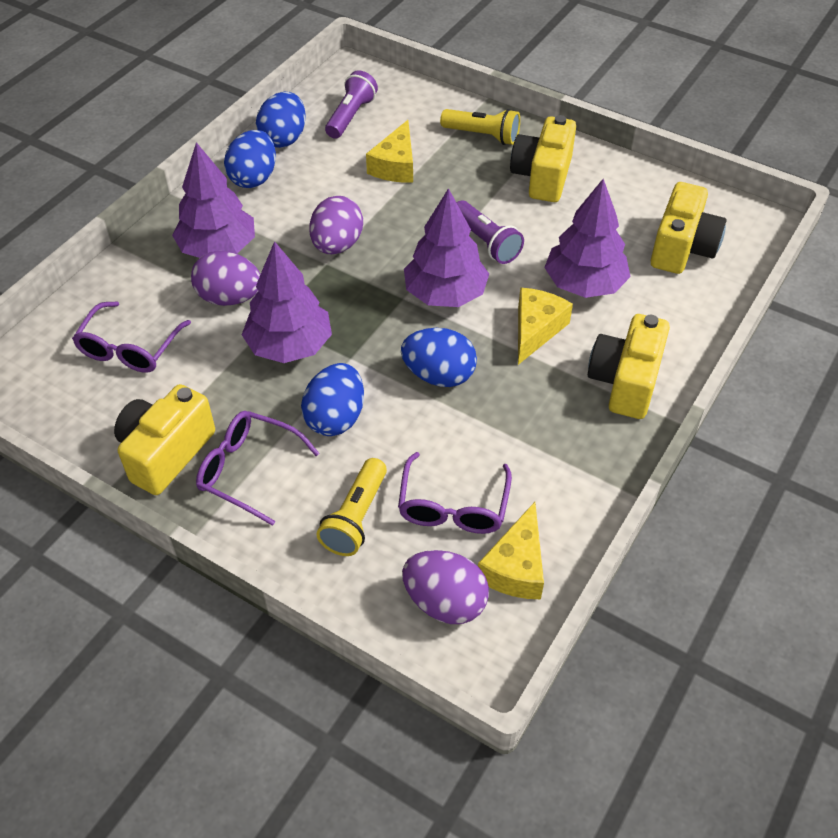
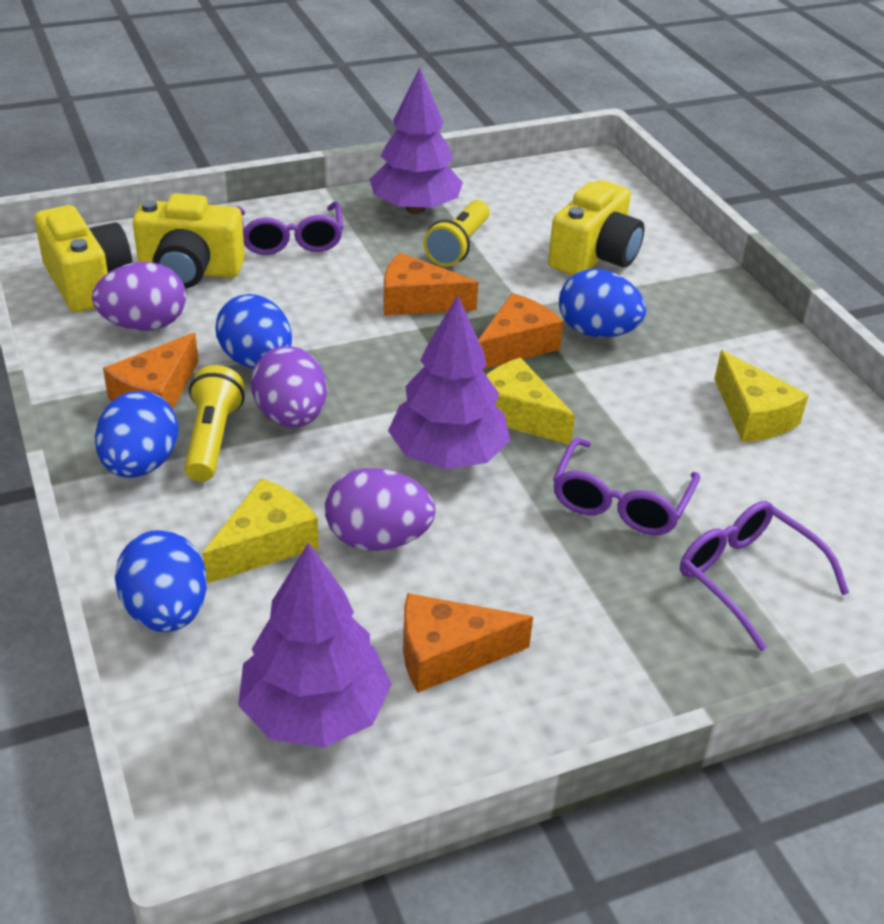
orange cheese: 0 -> 4
purple flashlight: 2 -> 0
purple tree: 4 -> 3
yellow camera: 4 -> 3

